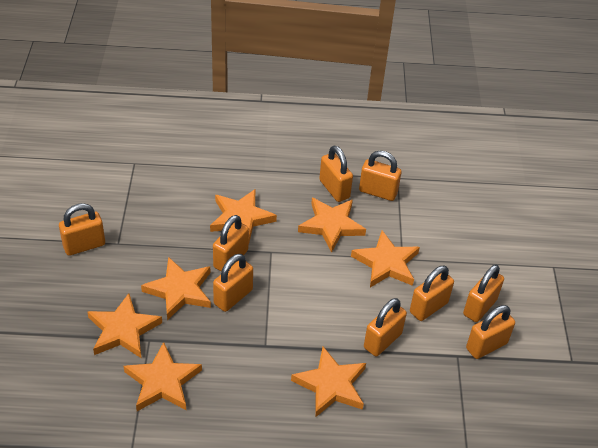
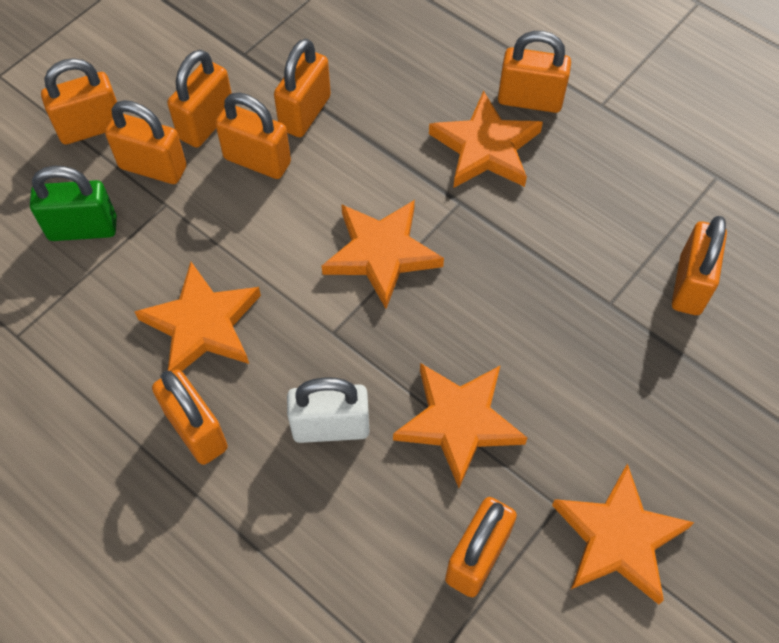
green padlock: 0 -> 1
orange star: 7 -> 5
white padlock: 0 -> 1

